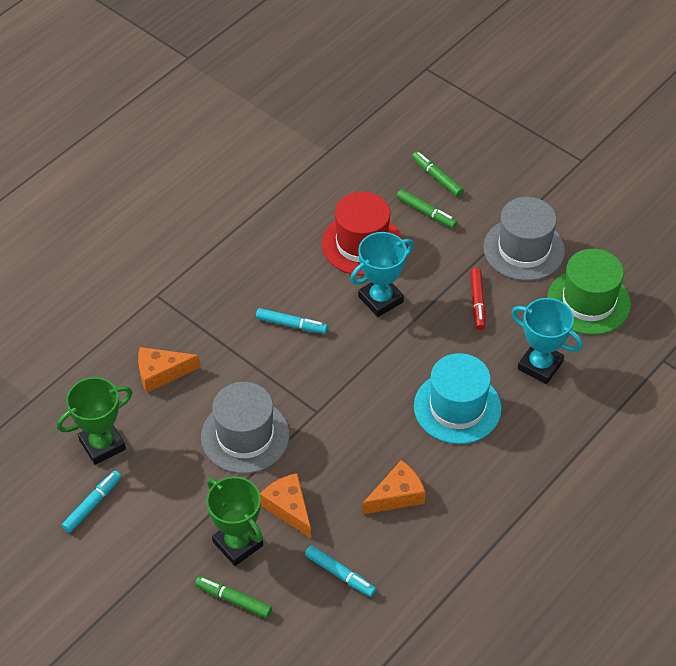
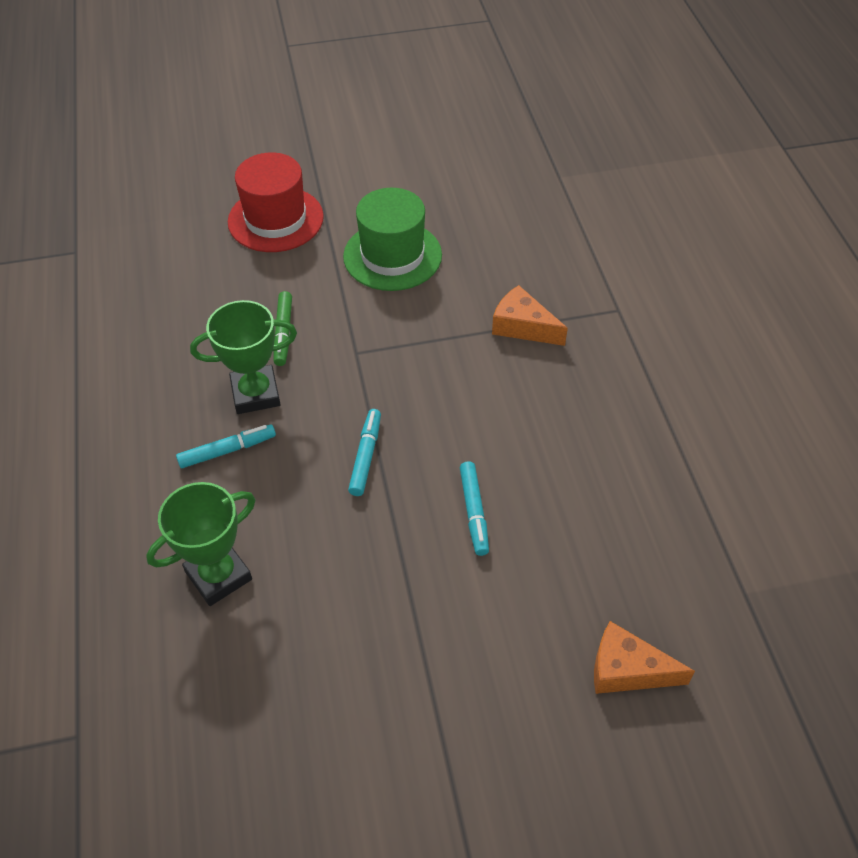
green marker: 3 -> 1
grey hat: 2 -> 0
orange cheese: 3 -> 2
red marker: 1 -> 0
turquoise hat: 1 -> 0
turquoise trophy: 2 -> 0

